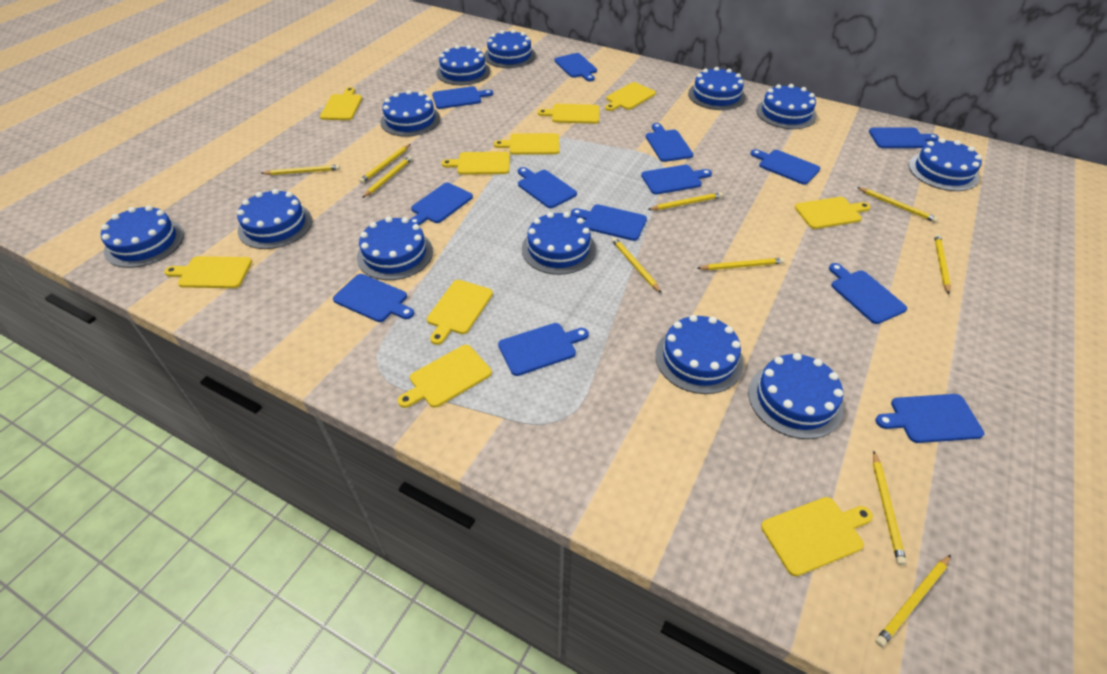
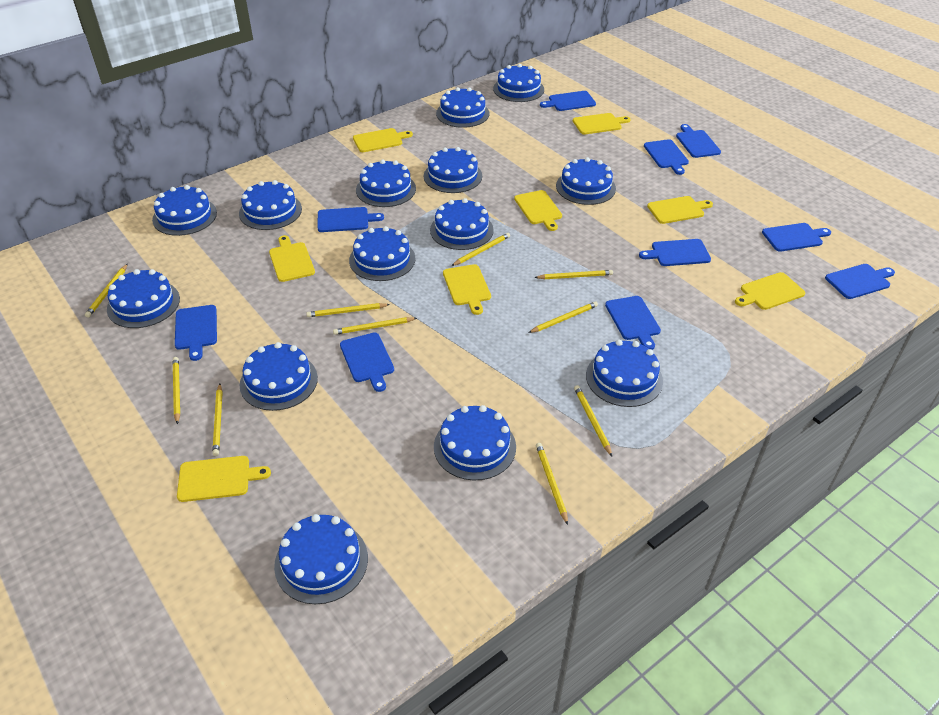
blue cake: 12 -> 14
blue cutting board: 13 -> 10
yellow cutting board: 10 -> 8

